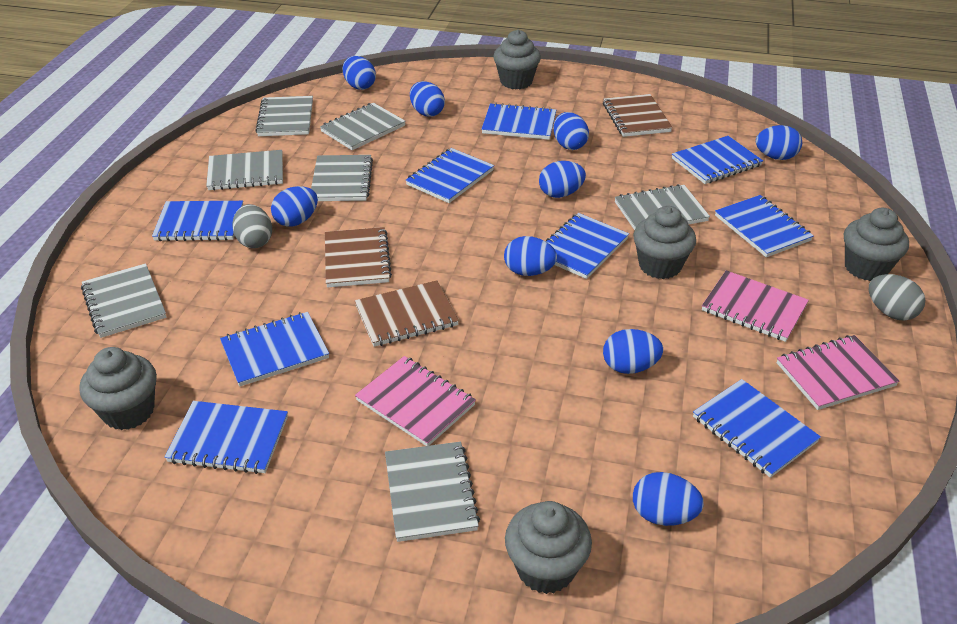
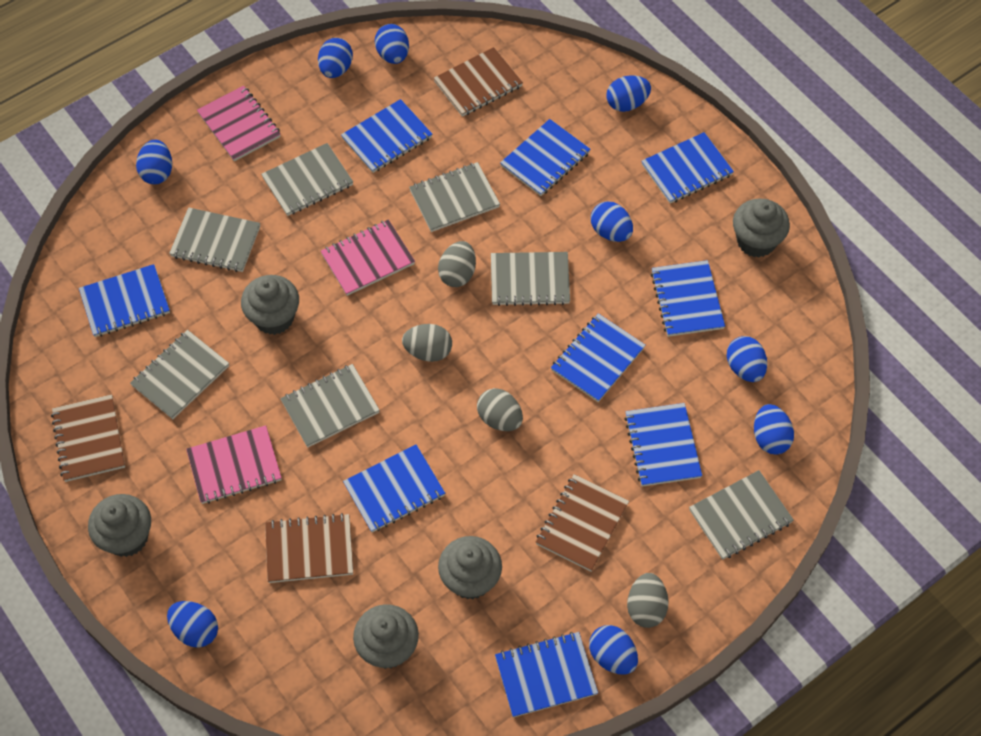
brown notebook: 3 -> 4
grey egg: 2 -> 4

